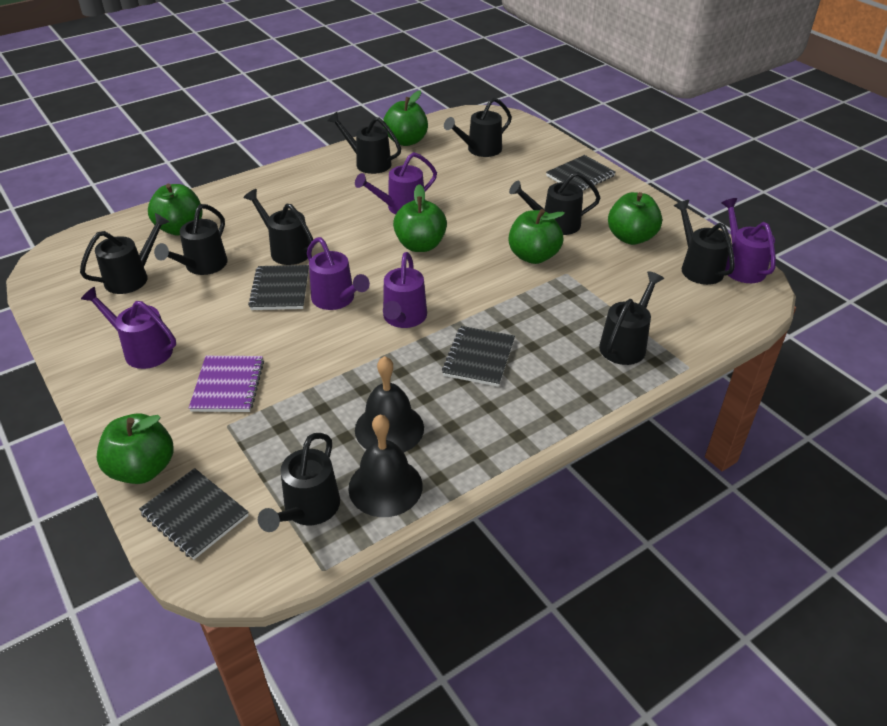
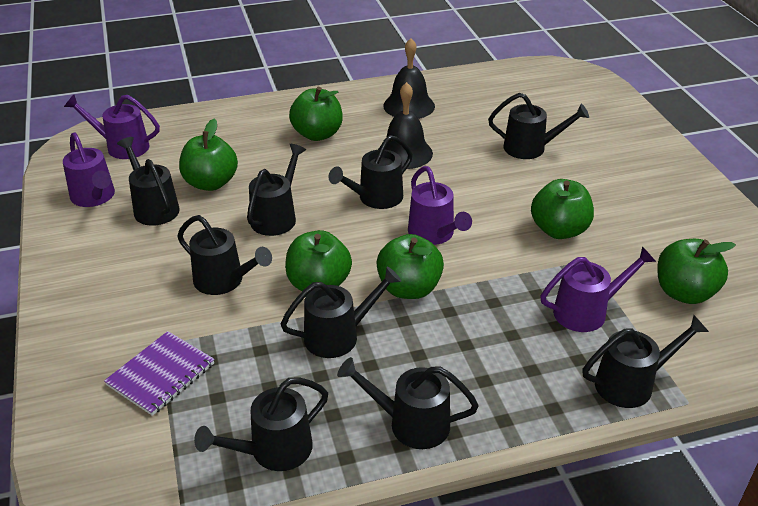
black notebook: 4 -> 0
purple watering can: 5 -> 4

